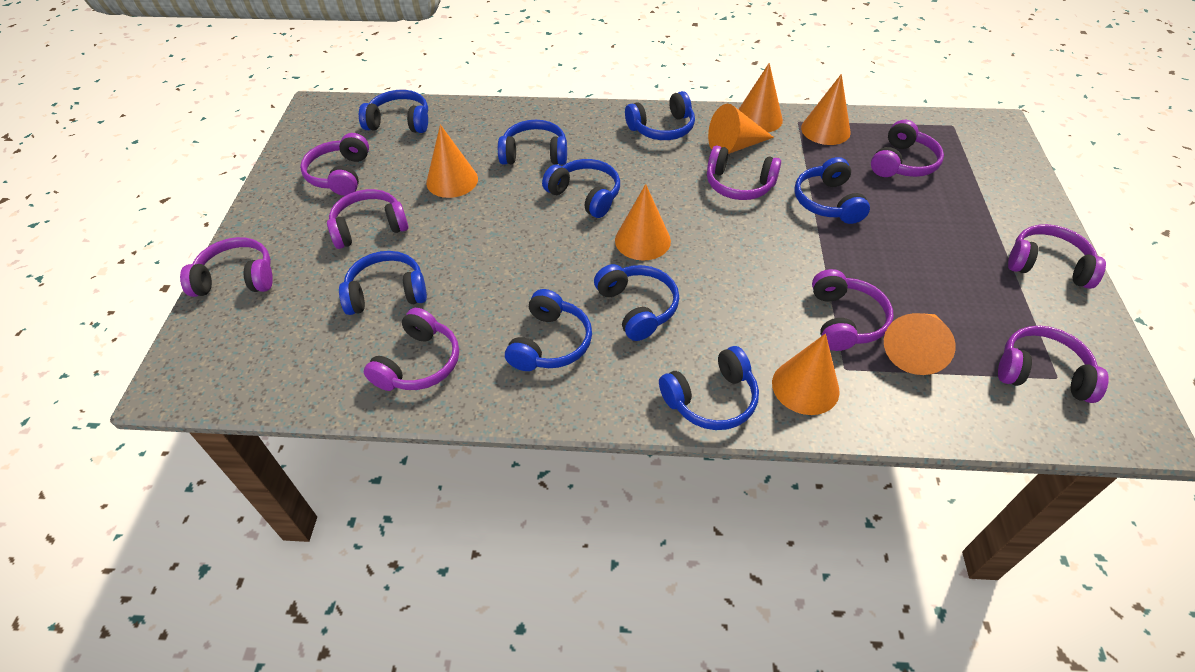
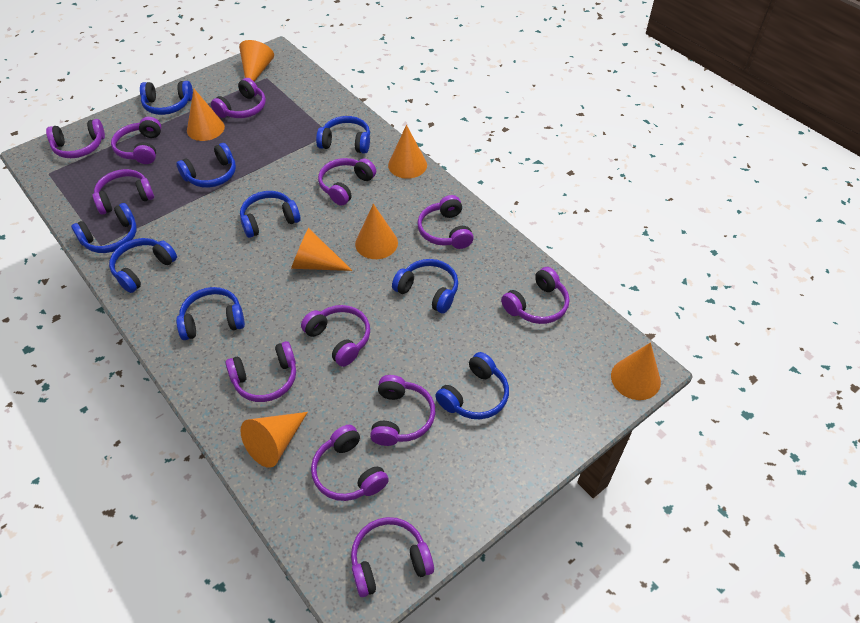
purple headphones: 9 -> 12

